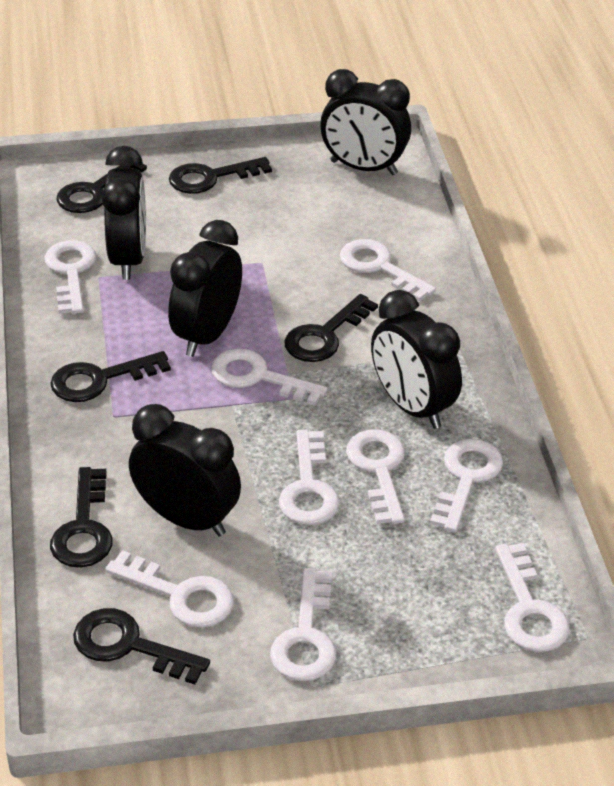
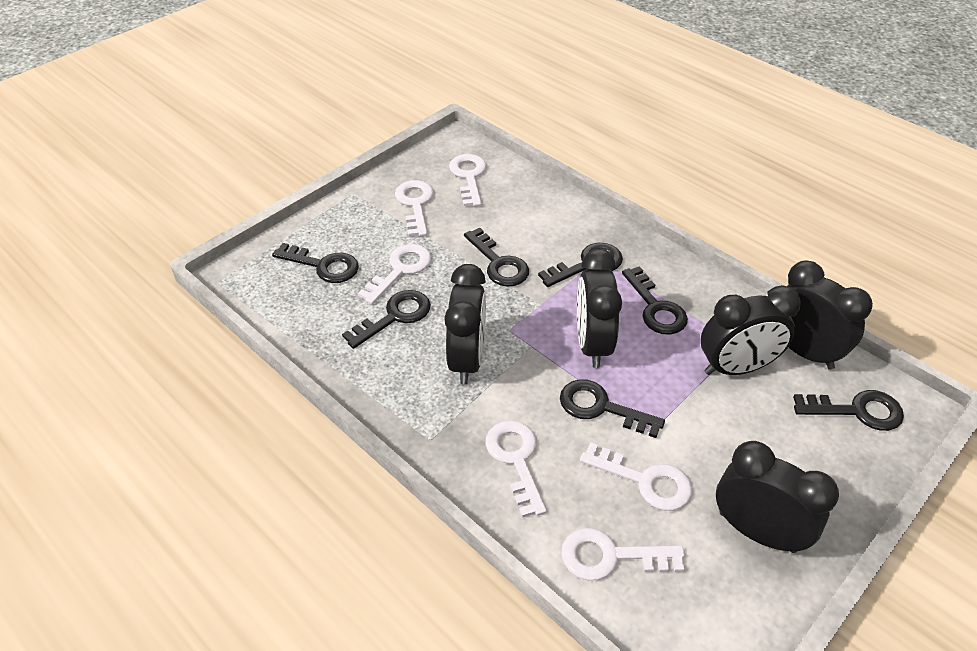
black key: 6 -> 7
white key: 9 -> 6

